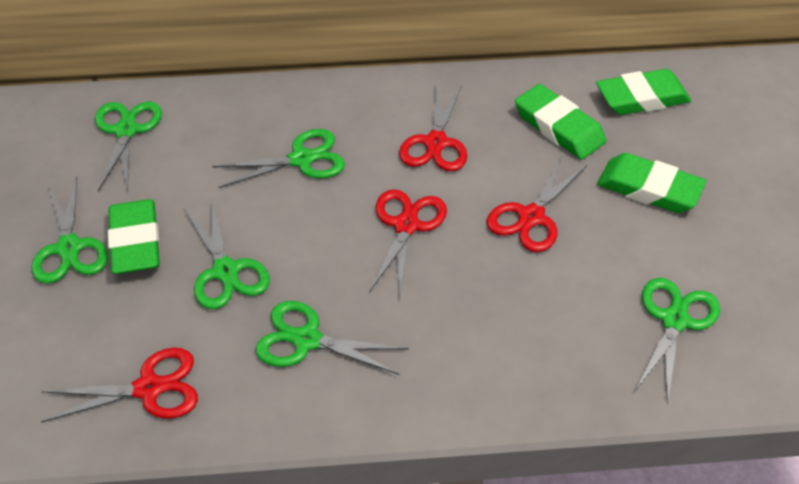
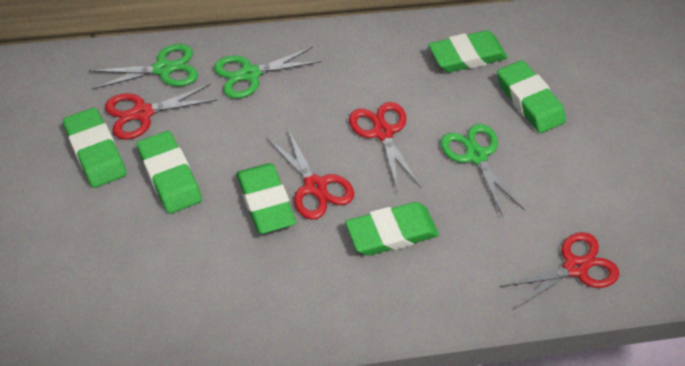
green eraser: 4 -> 6
green scissors: 6 -> 3

